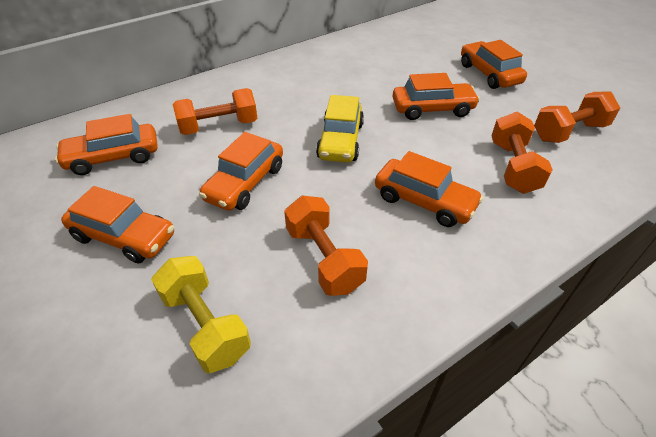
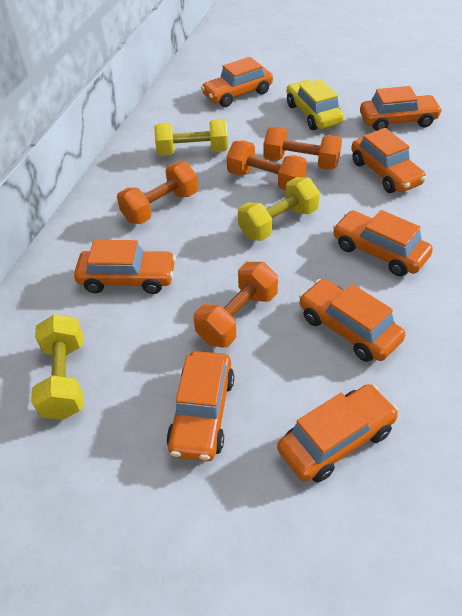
orange car: 6 -> 8
yellow dumbbell: 1 -> 3

